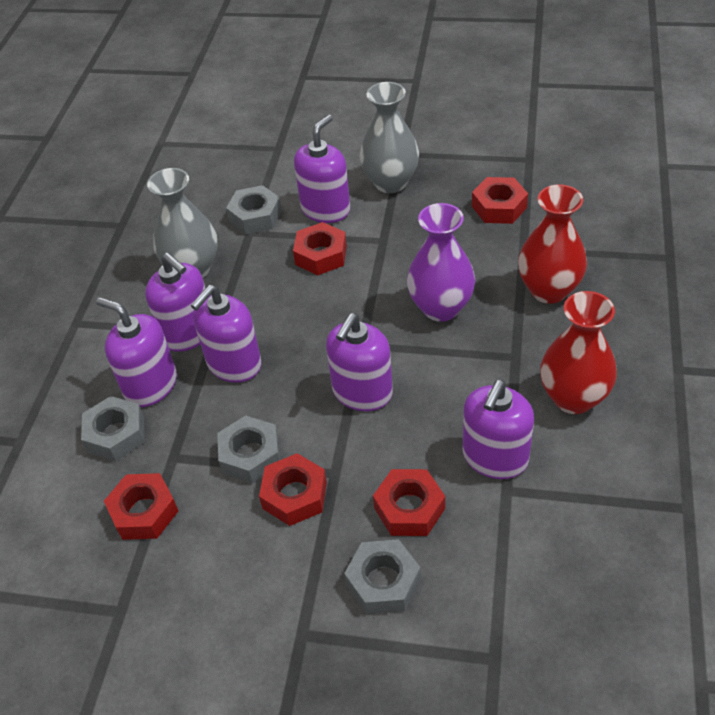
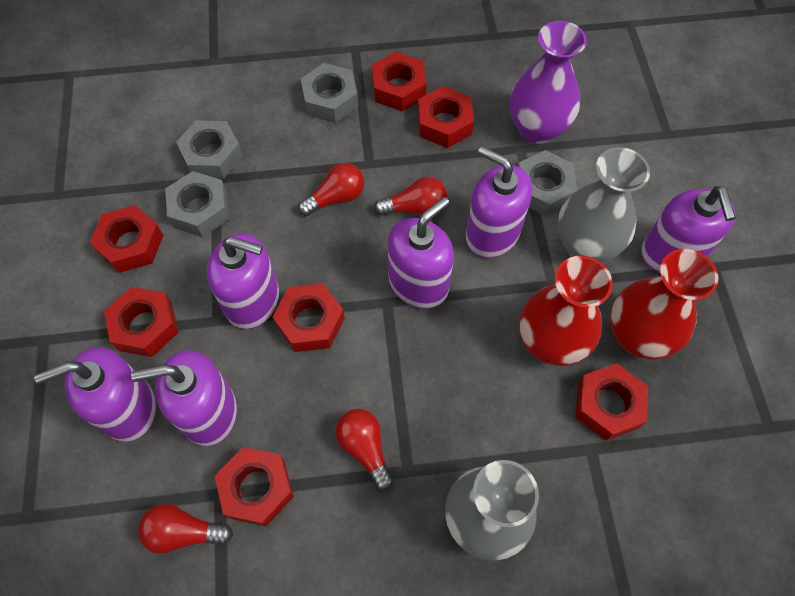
red light bulb: 0 -> 4
red nut: 5 -> 7

